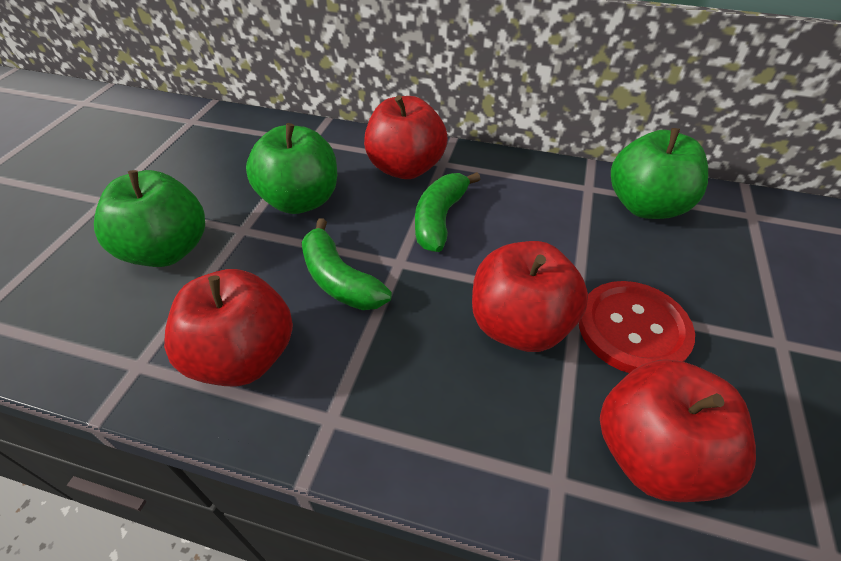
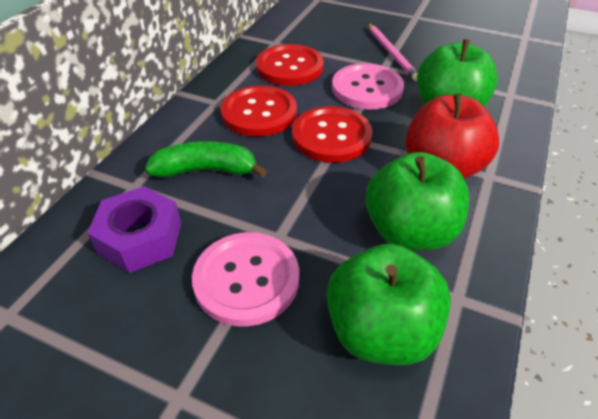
green banana: 2 -> 1
pink button: 0 -> 2
pink pencil: 0 -> 1
purple nut: 0 -> 1
red apple: 4 -> 1
red button: 1 -> 3

